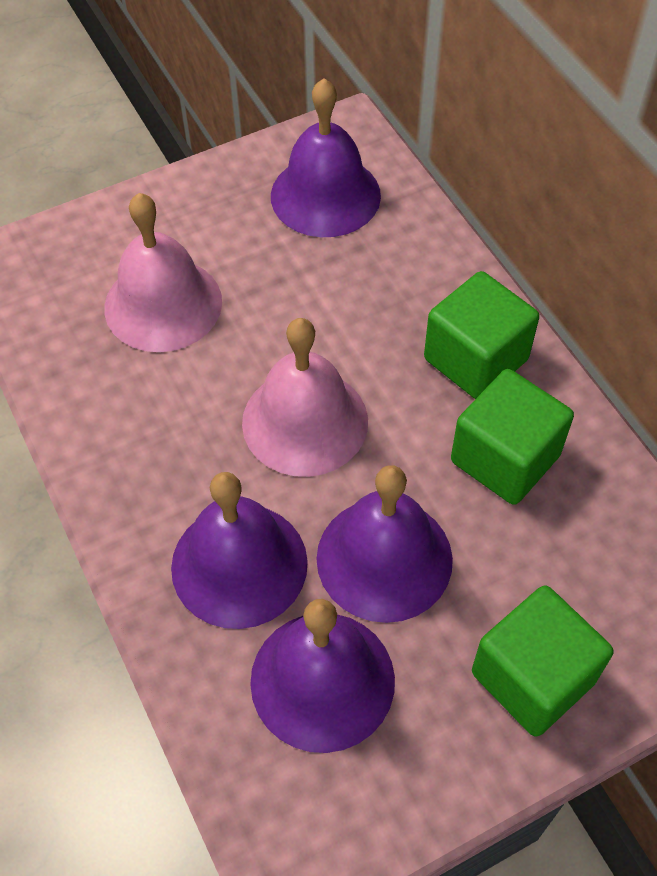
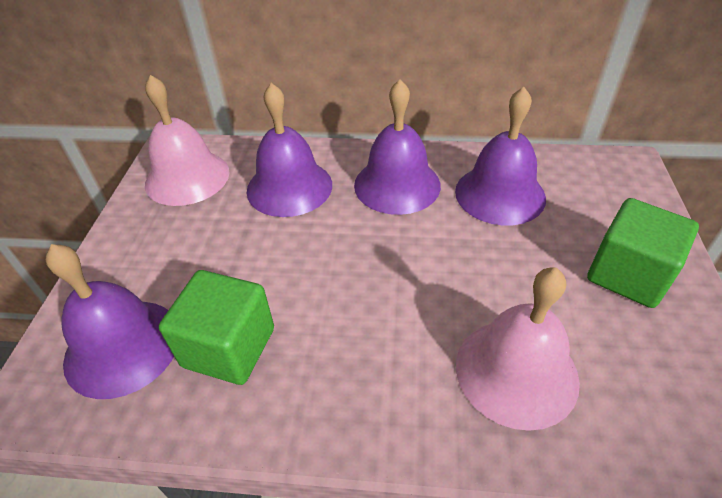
green cube: 3 -> 2

